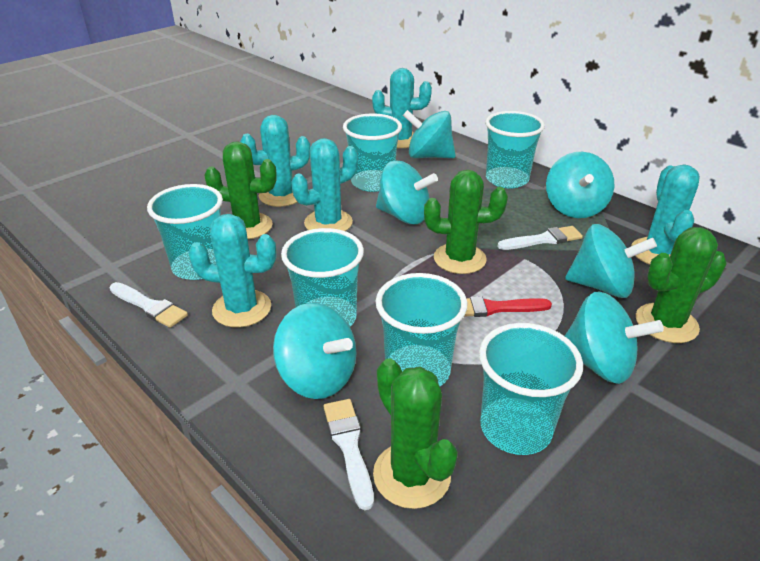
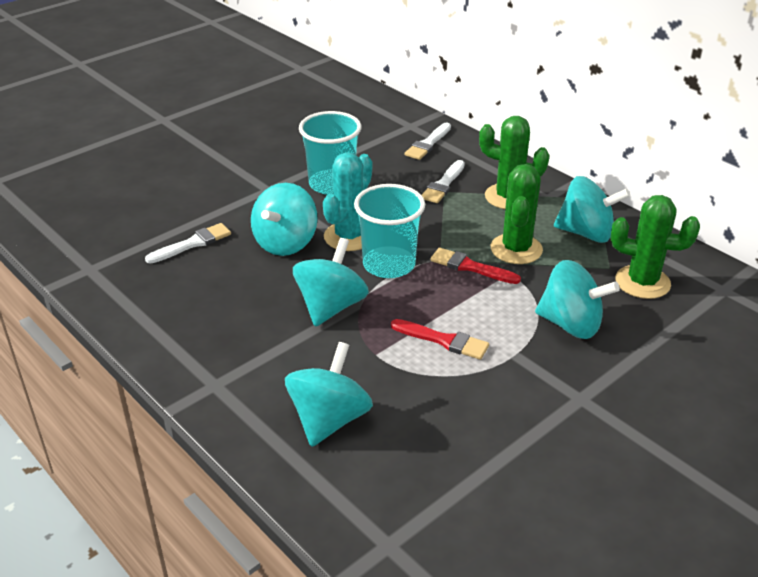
green cactus: 4 -> 3
red brush: 1 -> 2
turquoise cactus: 5 -> 1
turquoise cup: 6 -> 2
turquoise spinning top: 6 -> 5

